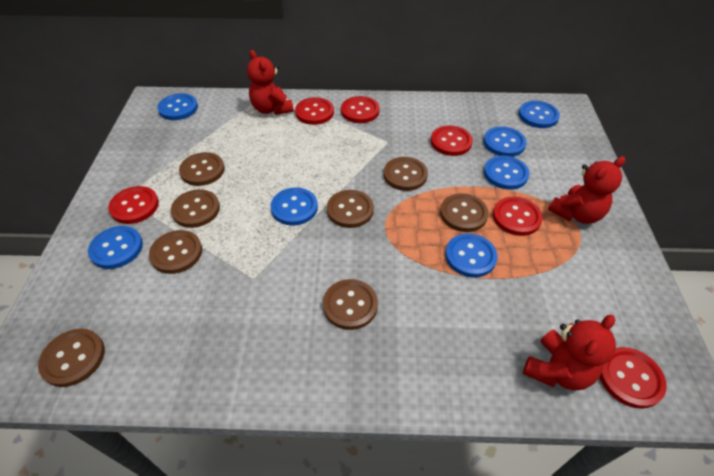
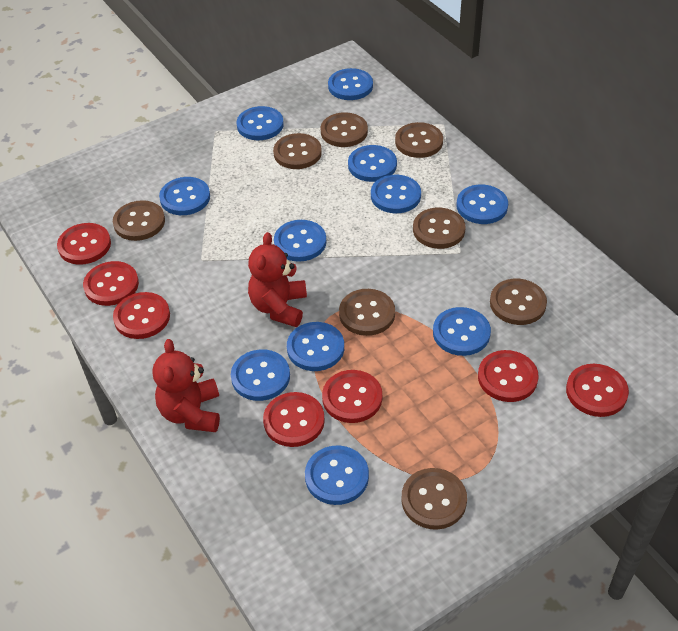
blue button: 7 -> 11
red button: 6 -> 7
red teddy bear: 3 -> 2

